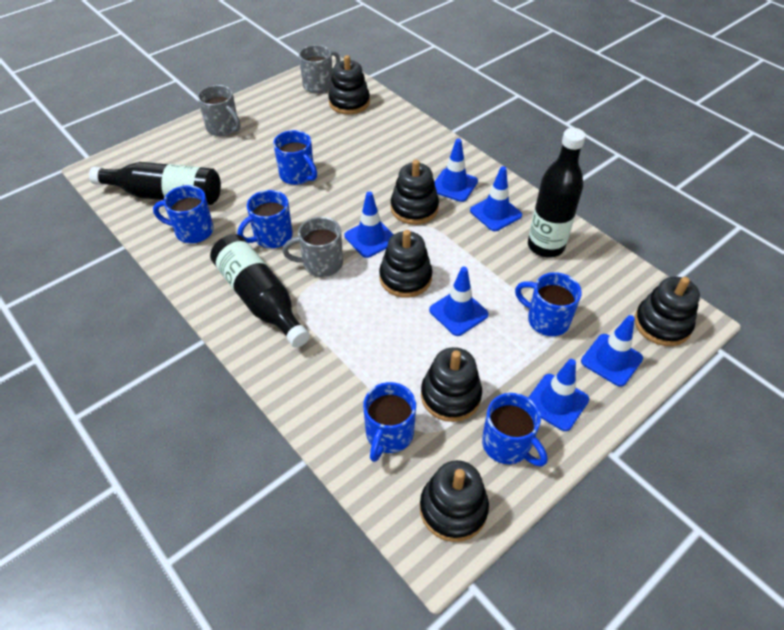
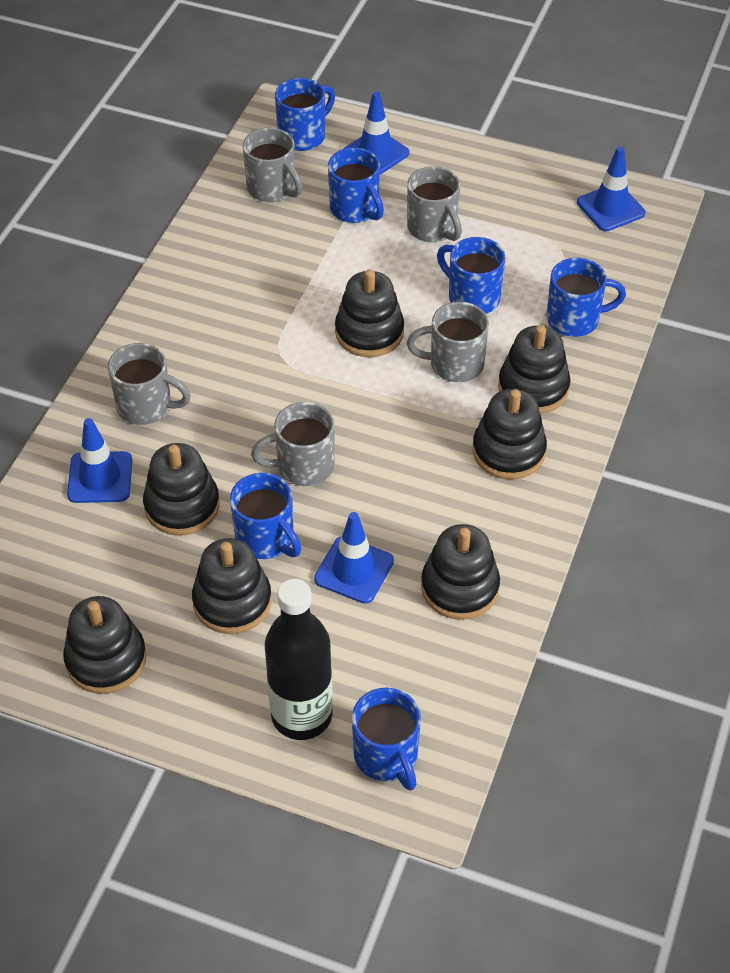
black bottle: 3 -> 1
black stacking toy: 6 -> 7
blue traffic cone: 6 -> 4
grey mug: 3 -> 5

